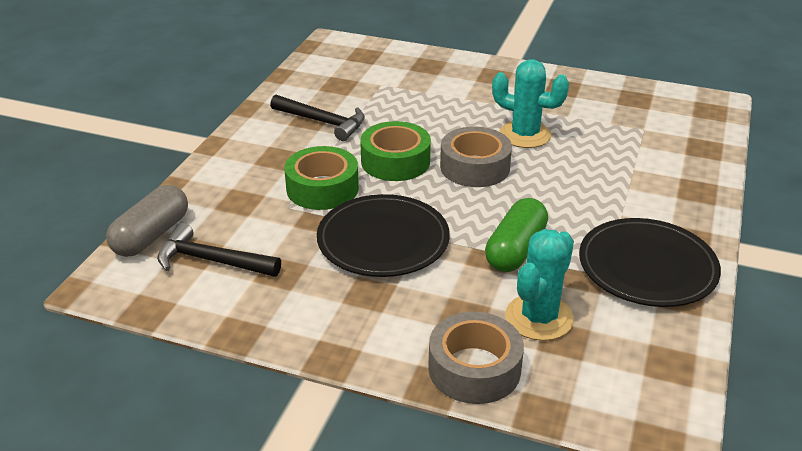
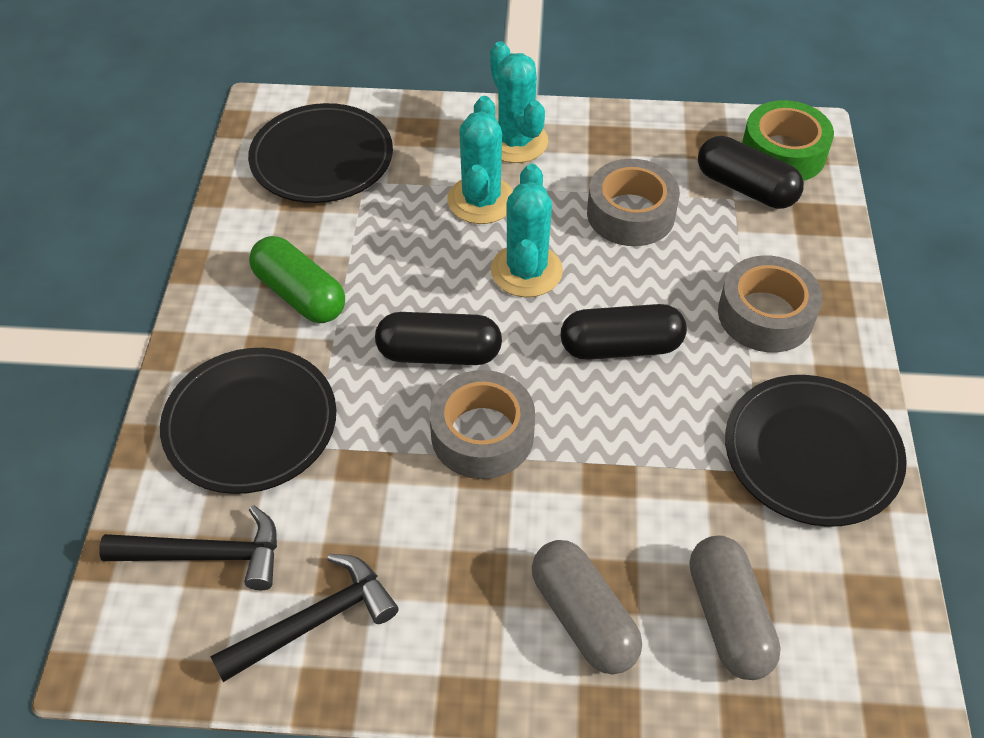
black capsule: 0 -> 3
black plate: 2 -> 3
green tape: 2 -> 1
grey capsule: 1 -> 2
grey tape: 2 -> 3
turquoise cactus: 2 -> 3

